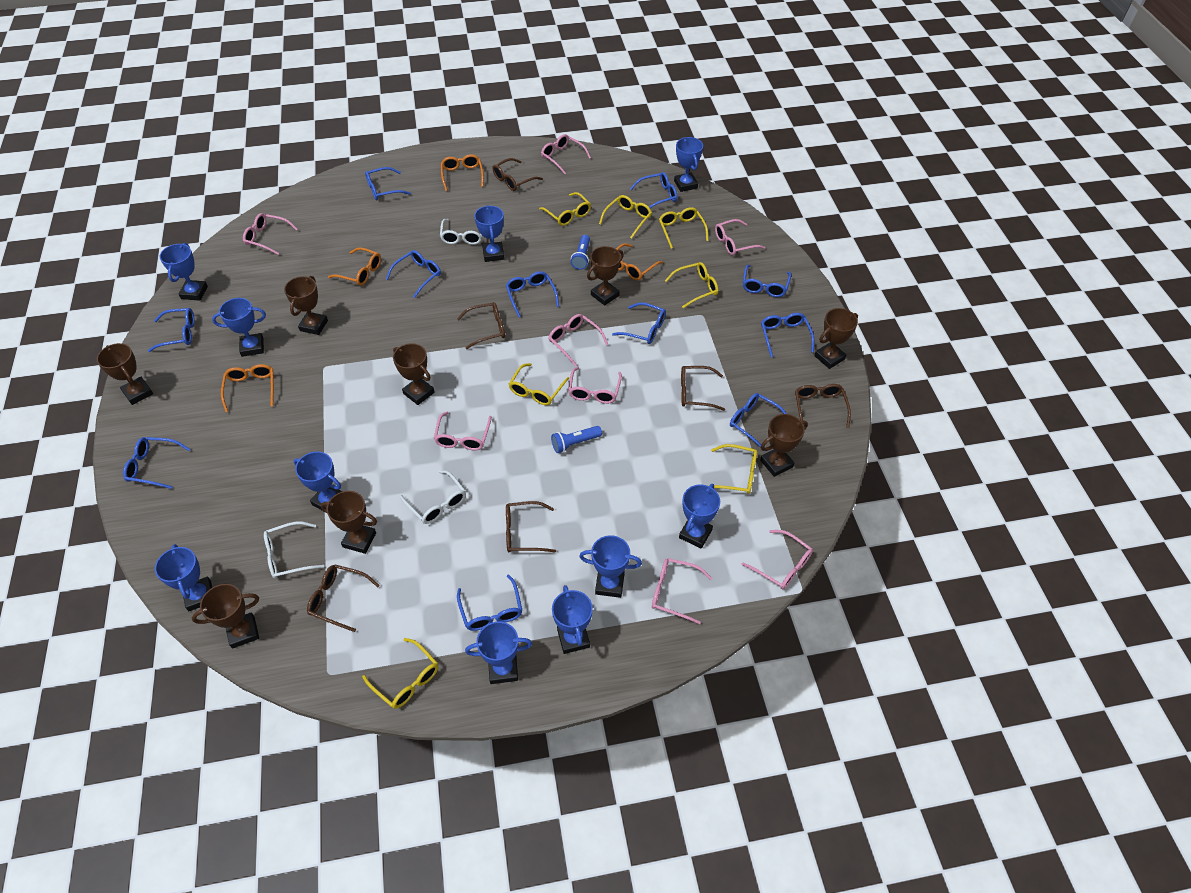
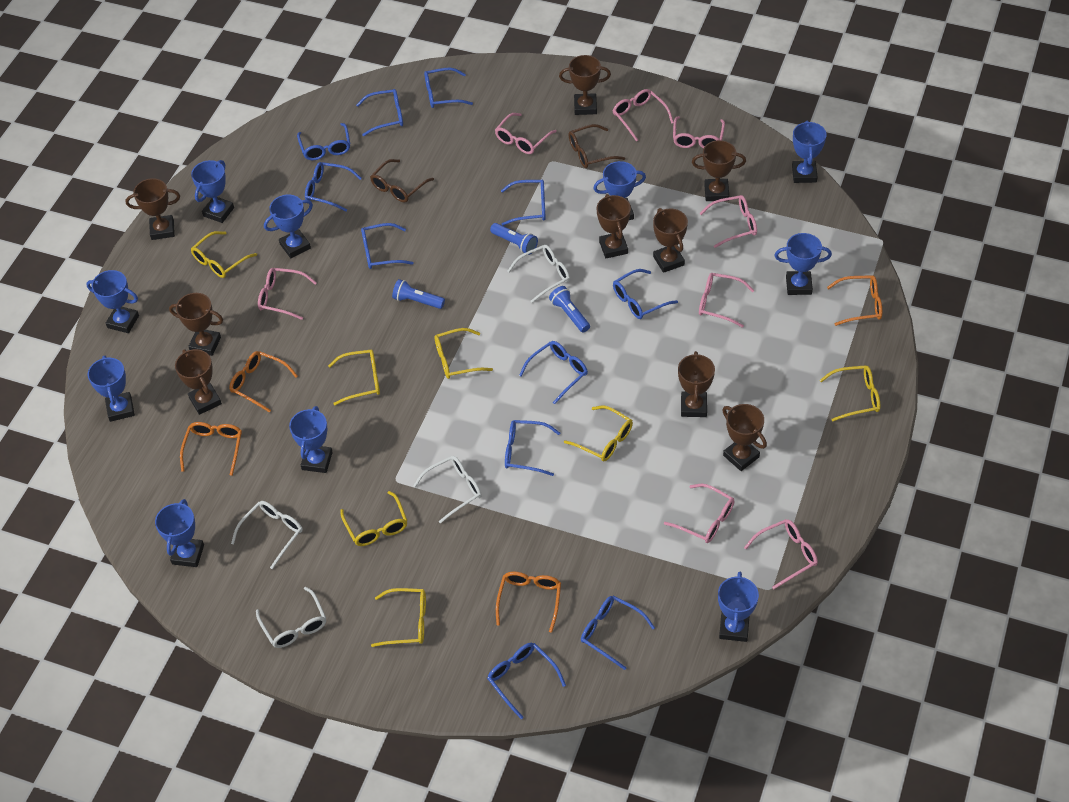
blue flashlight: 2 -> 3
brown glasses: 6 -> 2
brown trophy: 8 -> 9
white glasses: 3 -> 4

